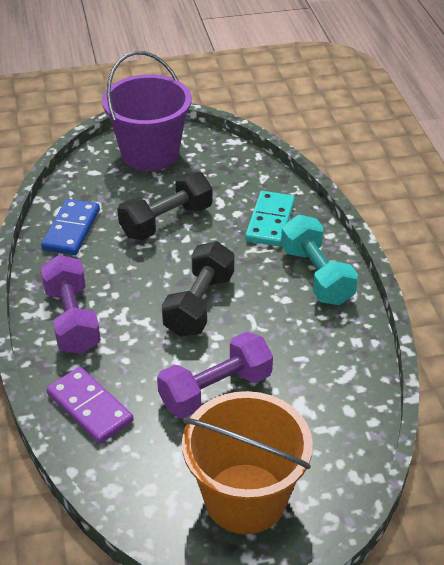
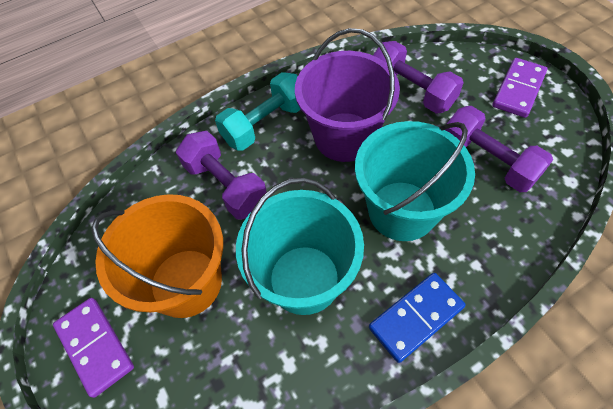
black dumbbell: 2 -> 0
purple domino: 1 -> 2
purple dumbbell: 2 -> 3
turquoise bucket: 0 -> 2
turquoise domino: 1 -> 0

